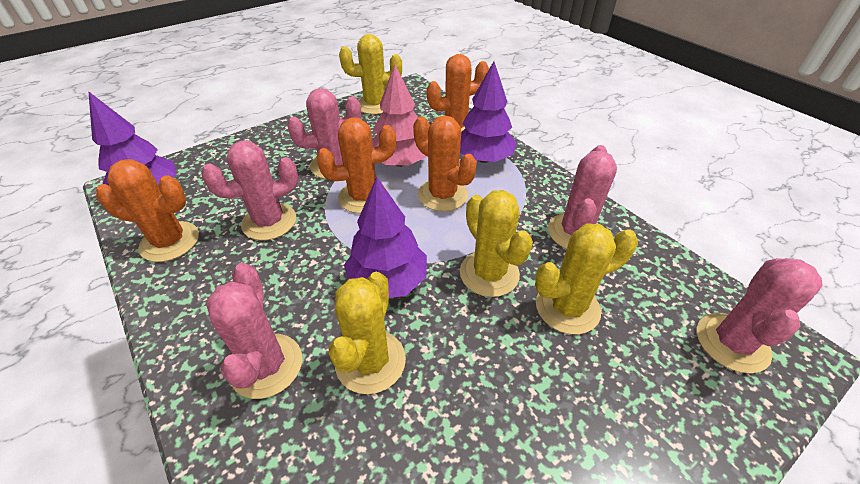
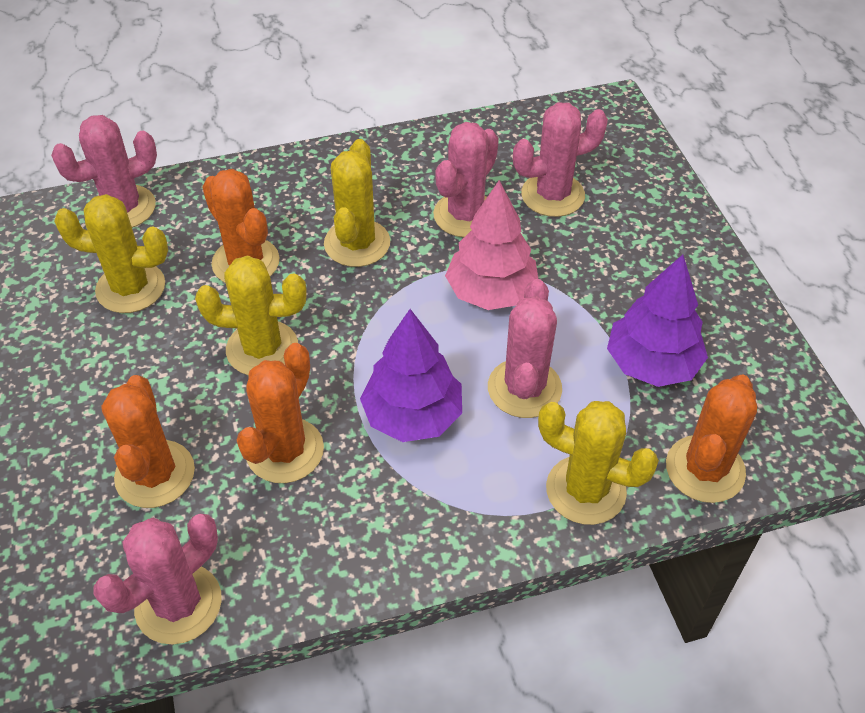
purple tree: 3 -> 2

